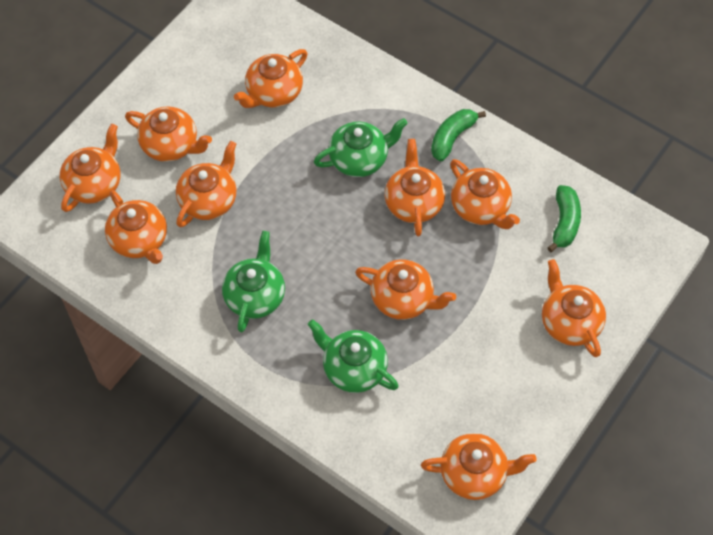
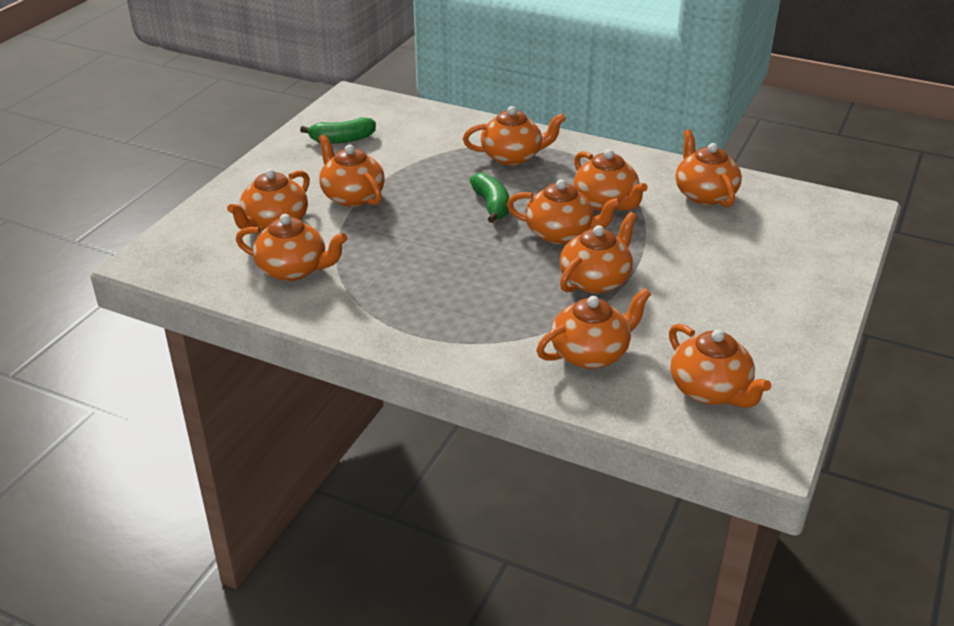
green teapot: 3 -> 0

